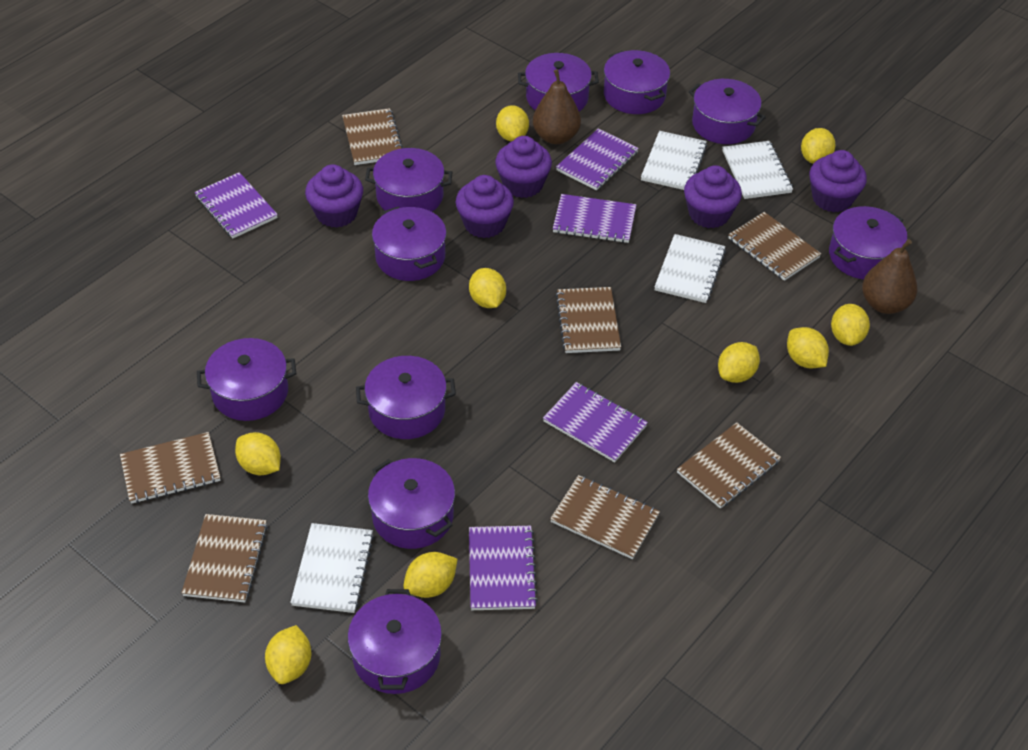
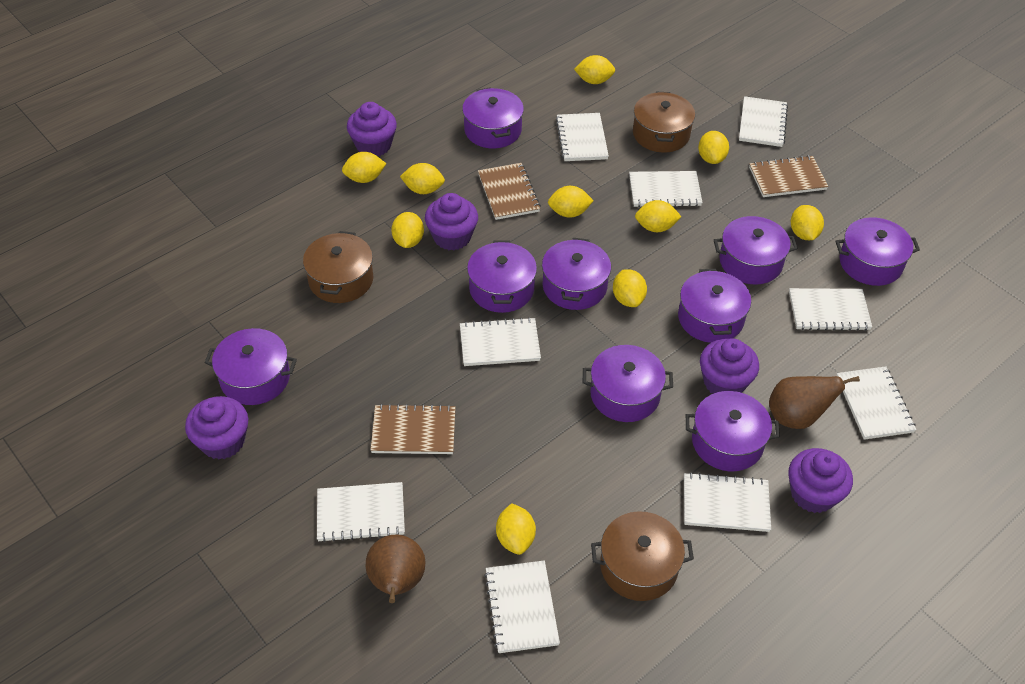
brown notebook: 7 -> 3
brown pot: 0 -> 3
purple notebook: 5 -> 0
purple pot: 10 -> 9
white notebook: 4 -> 9
yellow lemon: 9 -> 10

